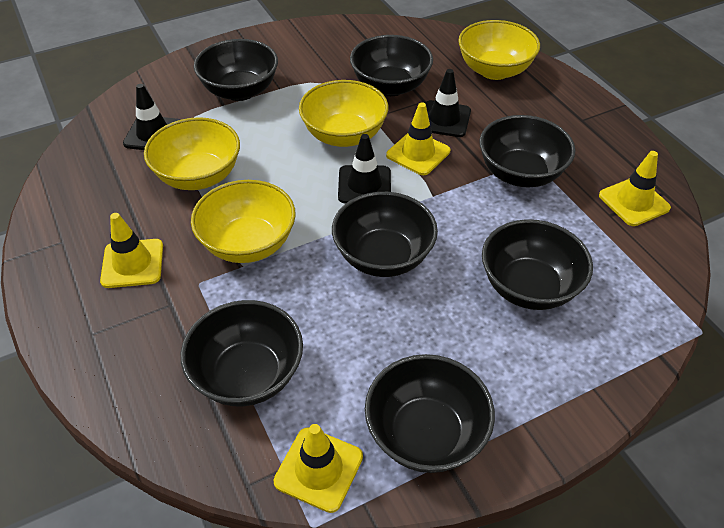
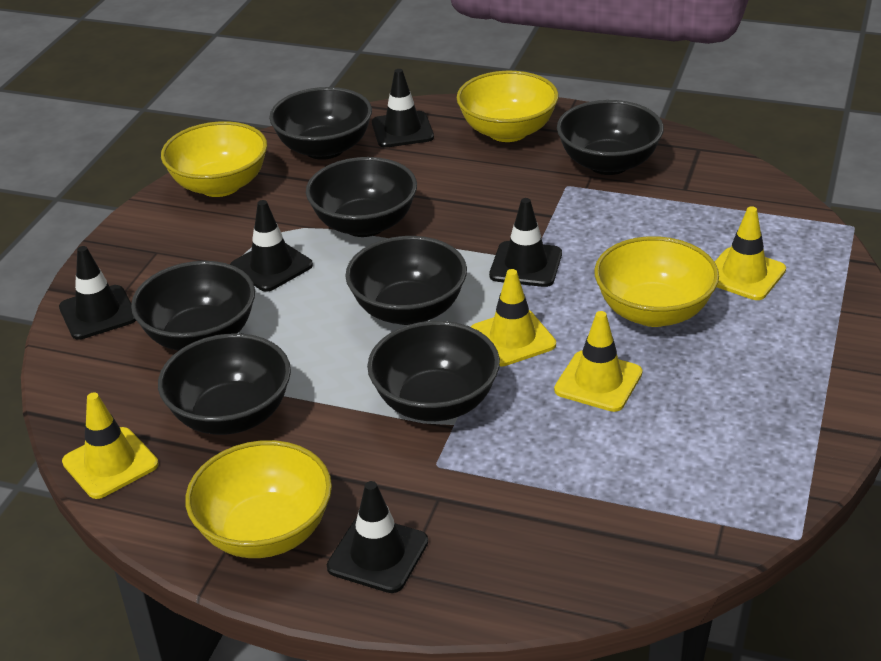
black traffic cone: 3 -> 5

